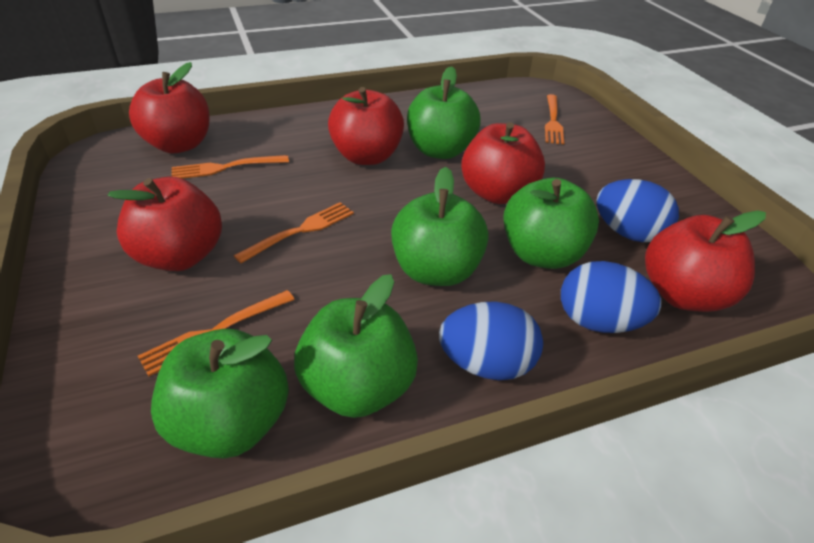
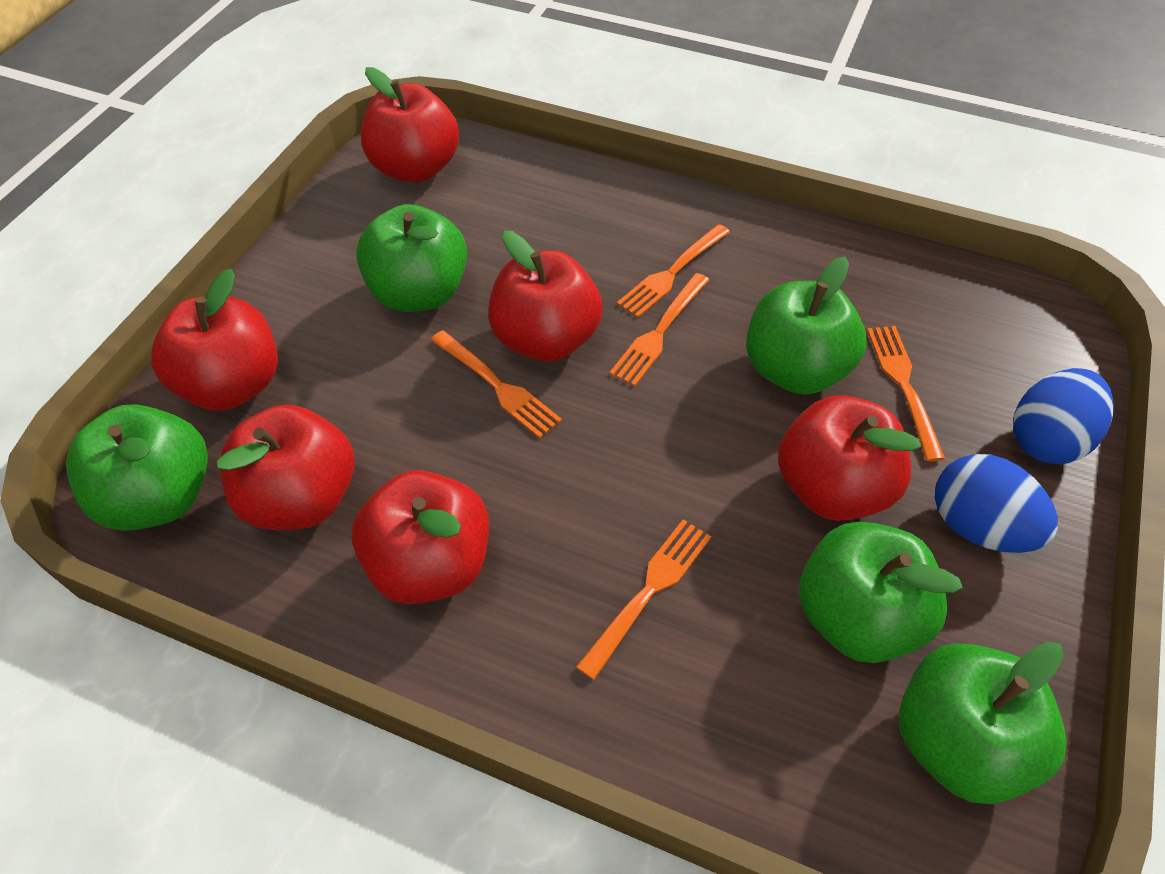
blue egg: 3 -> 2
orange fork: 4 -> 5
red apple: 5 -> 6

